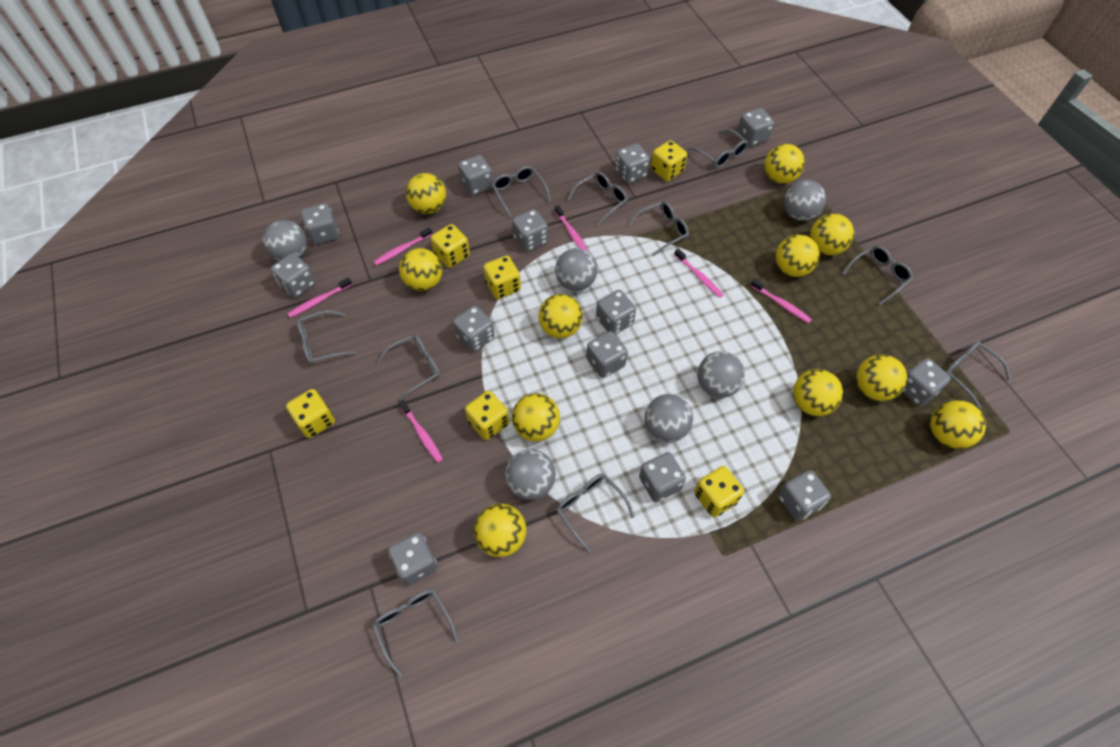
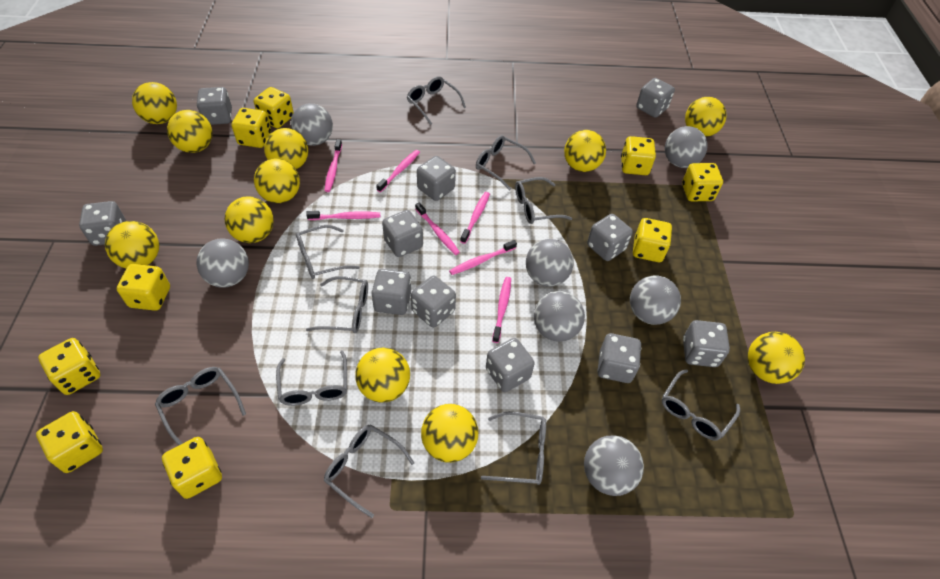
grey ball: 6 -> 7
grey dice: 13 -> 11
pink toothbrush: 6 -> 7
yellow dice: 6 -> 9

